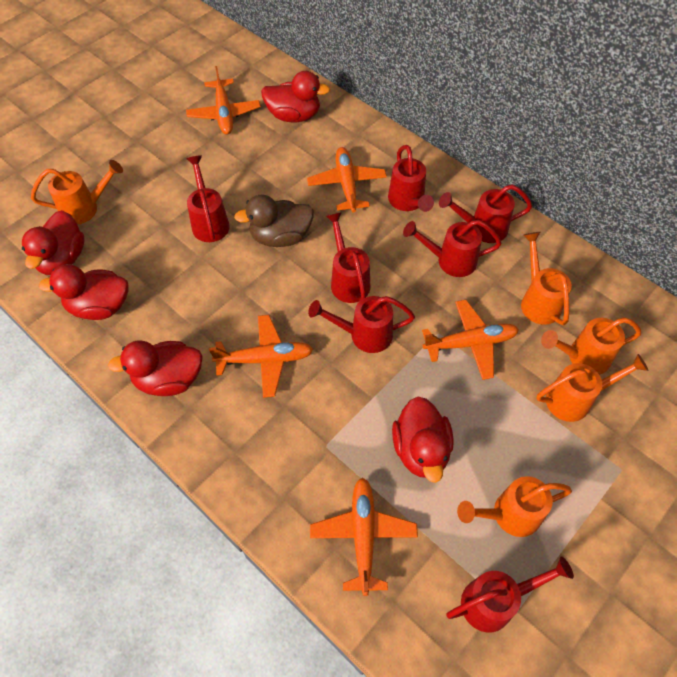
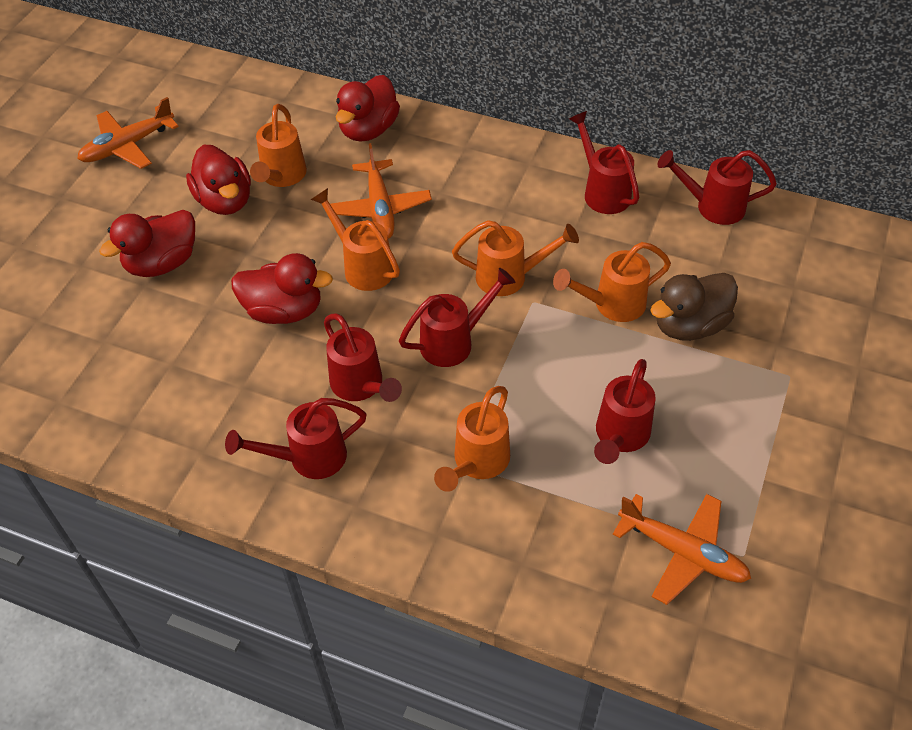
orange plane: 5 -> 3
red duck: 5 -> 4
red watering can: 7 -> 6

